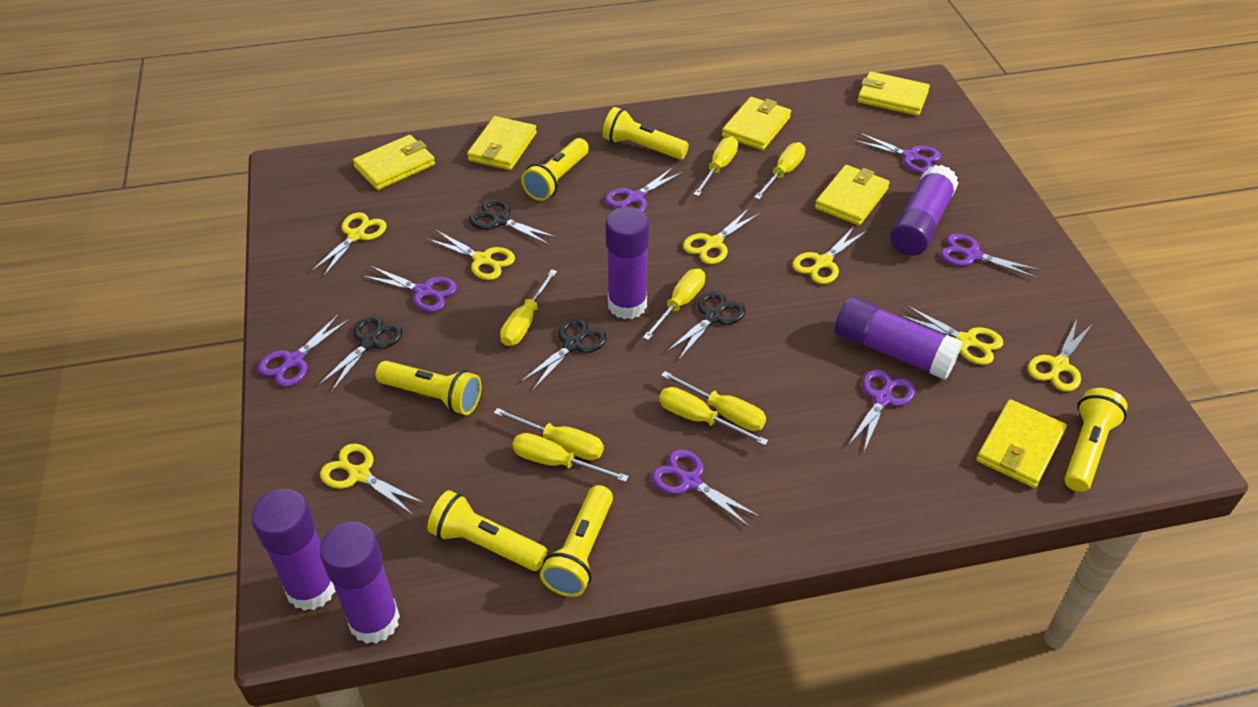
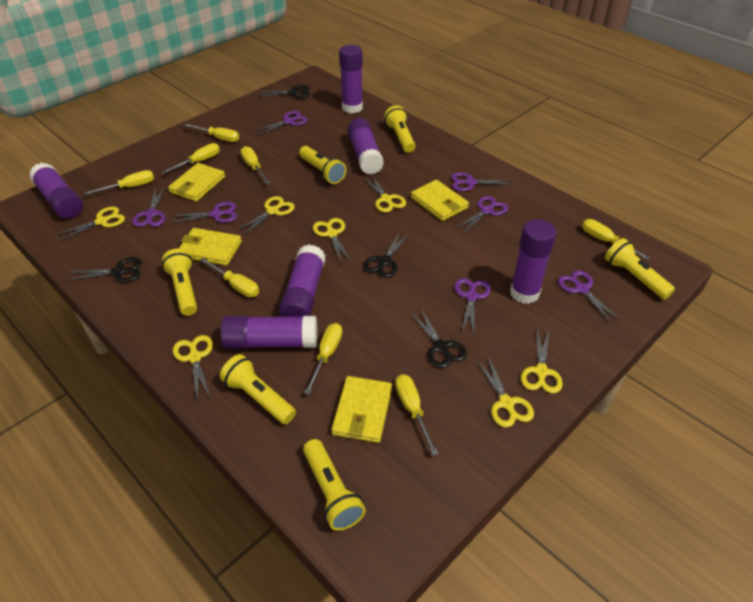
purple glue stick: 5 -> 6
yellow wallet: 6 -> 4

